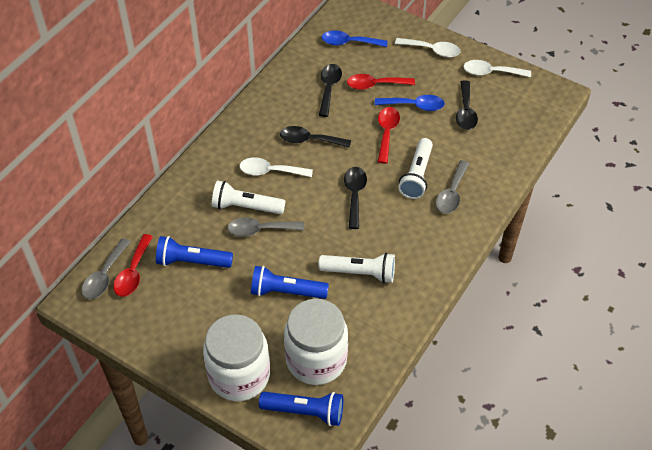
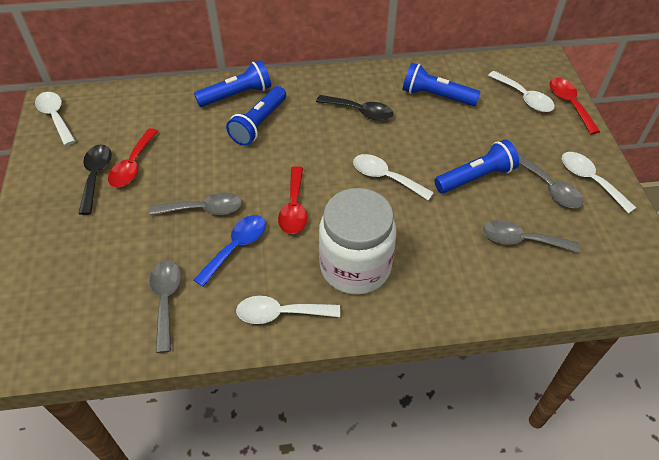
black spoon: 4 -> 2
blue flashlight: 3 -> 4
blue spoon: 2 -> 1
grey spoon: 3 -> 4
white flashlight: 3 -> 0
white jar: 2 -> 1
white spoon: 3 -> 5

